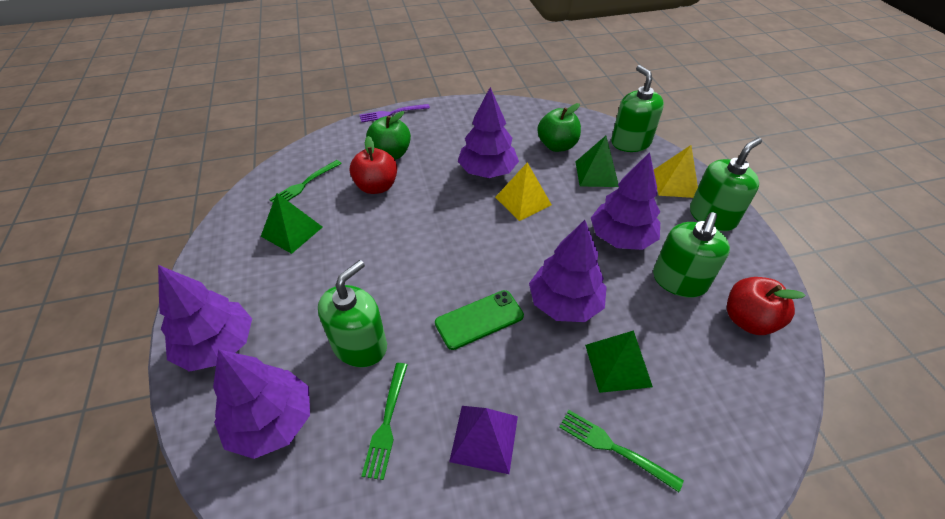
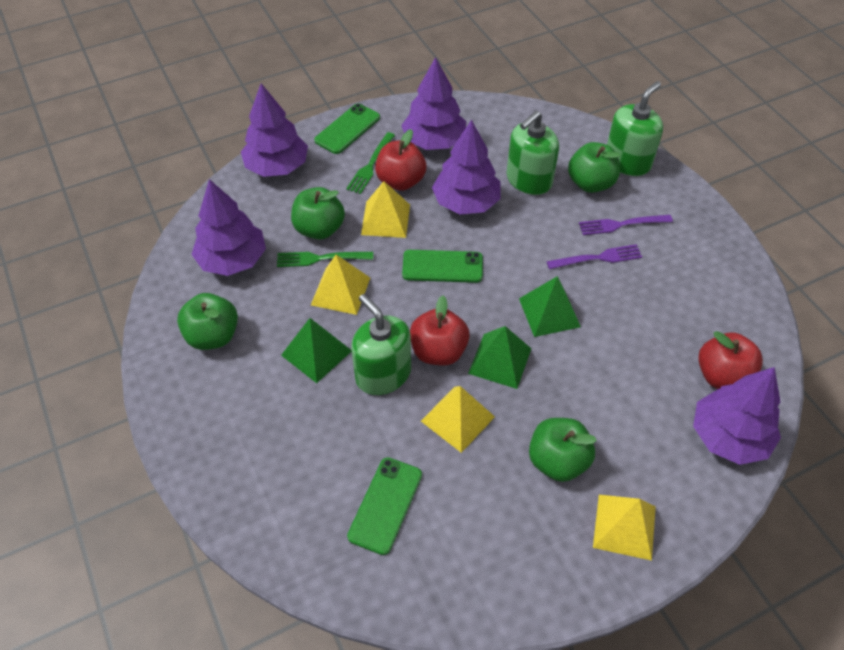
green apple: 2 -> 4
green fork: 3 -> 2
green phone: 1 -> 3
green soap dispenser: 4 -> 3
purple fork: 1 -> 2
purple pyramid: 1 -> 0
red apple: 2 -> 3
yellow pyramid: 2 -> 4

